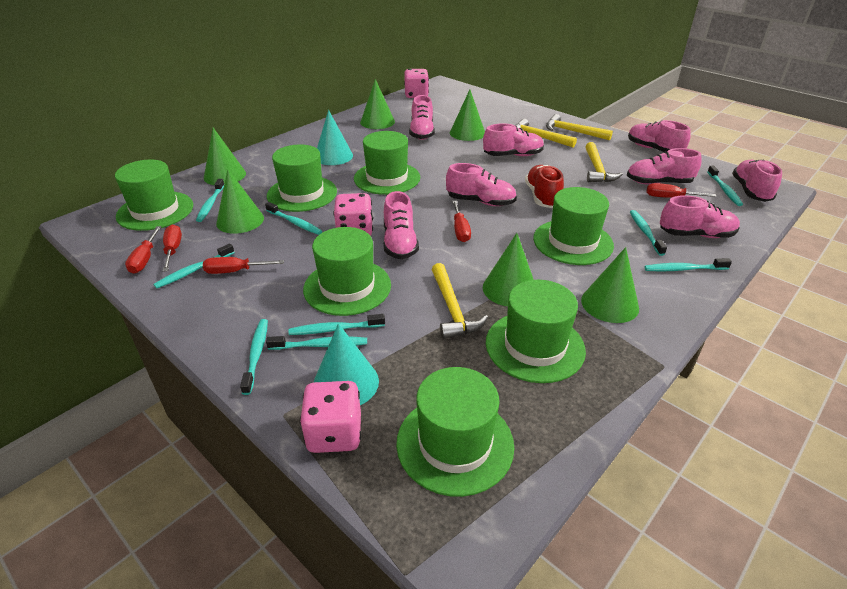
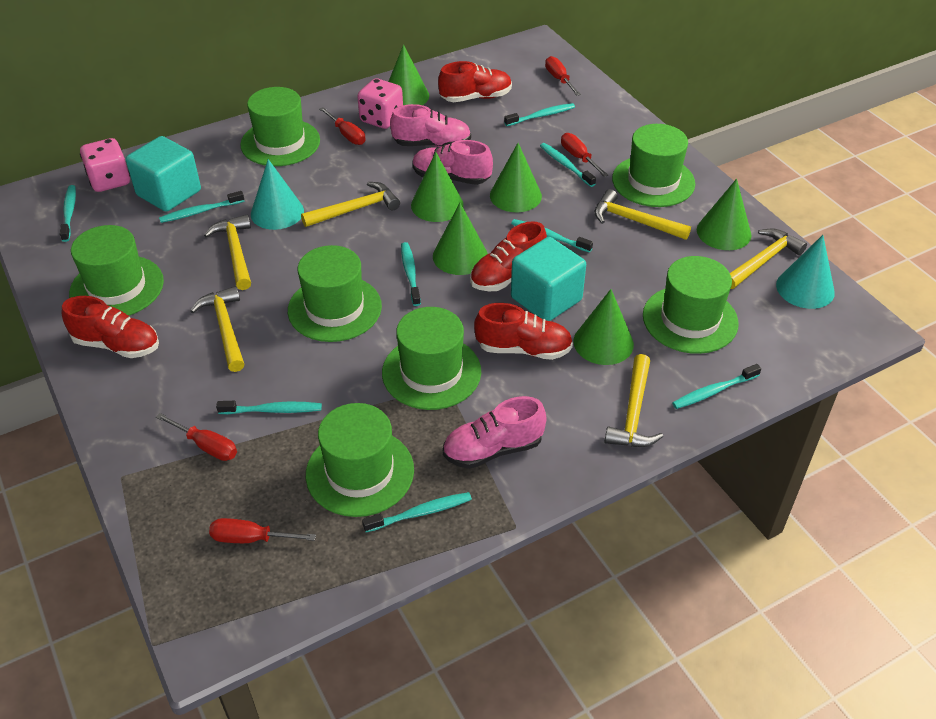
pink dice: 3 -> 2
pink shoe: 8 -> 3
red shoe: 1 -> 4
turquoise cube: 0 -> 2
yellow hammer: 4 -> 6

